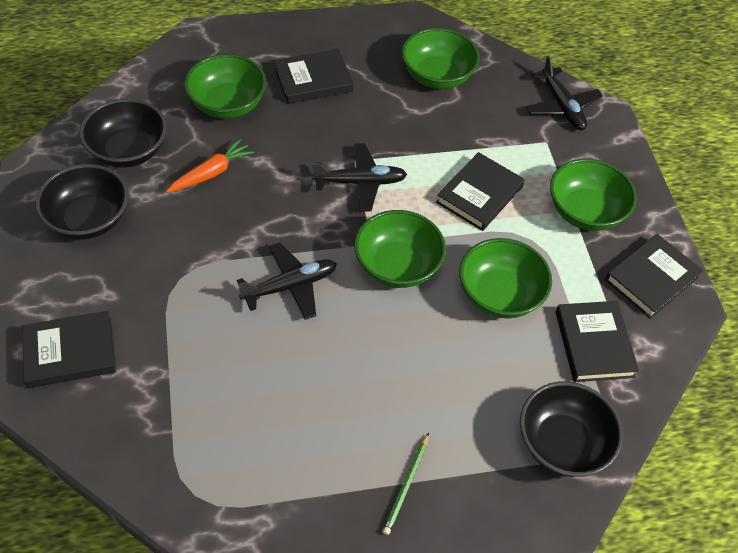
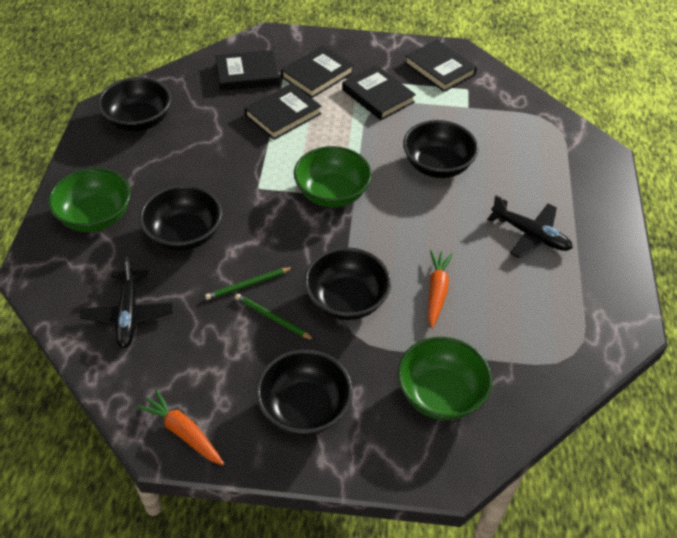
black bowl: 3 -> 5
black plane: 3 -> 2
green bowl: 5 -> 3
green pencil: 1 -> 2
orange carrot: 1 -> 2

